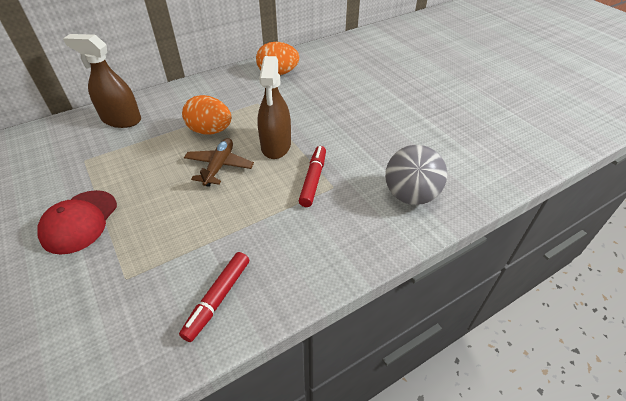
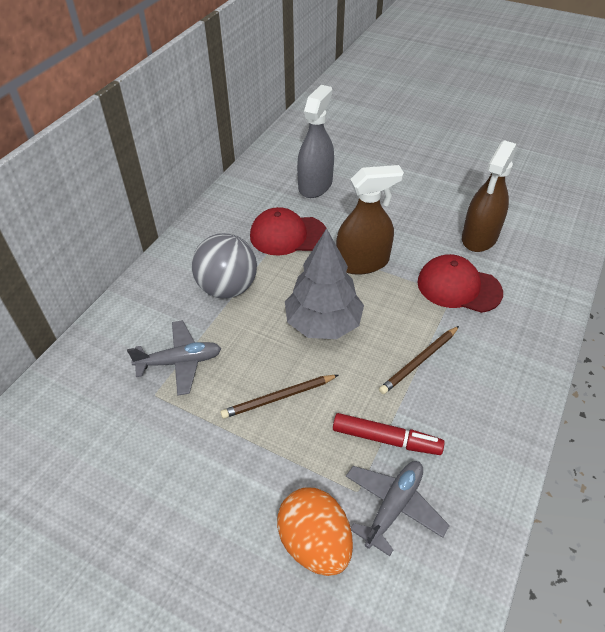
brown pencil: 0 -> 2
brown plane: 1 -> 0
grey plane: 0 -> 2
grey spray bottle: 0 -> 1
grey tree: 0 -> 1
orange egg: 2 -> 1
red cap: 1 -> 2
red marker: 2 -> 1

